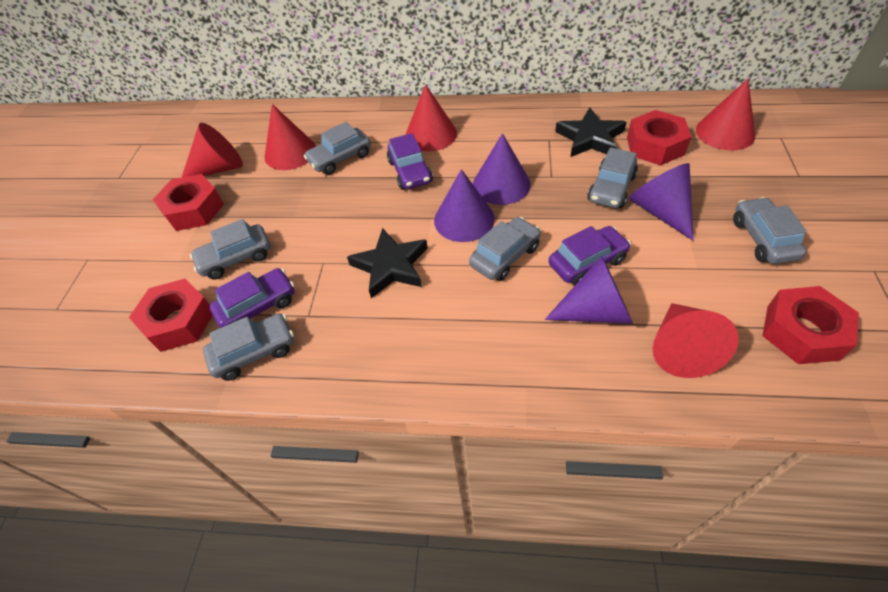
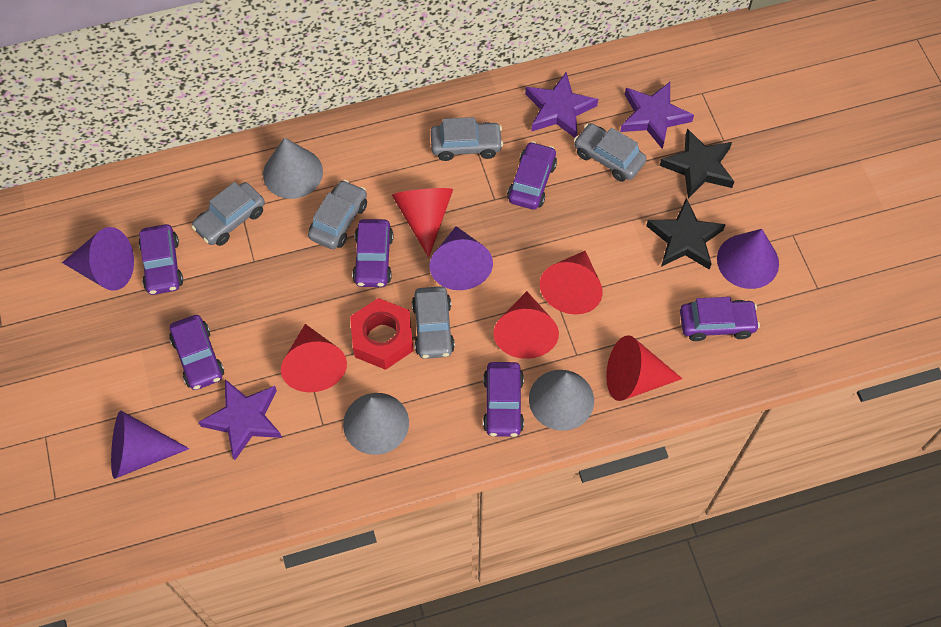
grey car: 6 -> 5
grey cone: 0 -> 3
purple car: 3 -> 6
purple star: 0 -> 3
red nut: 4 -> 1

